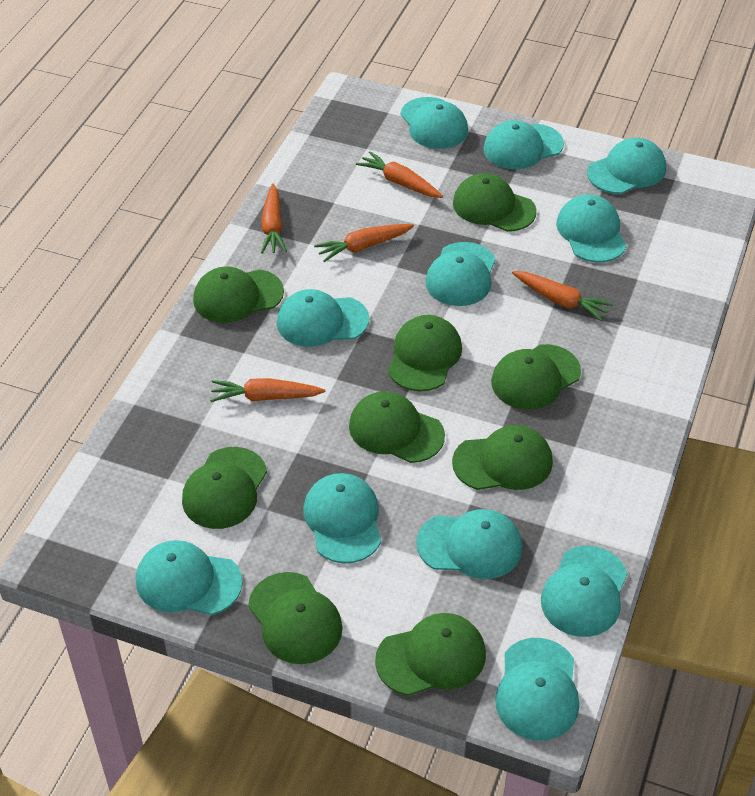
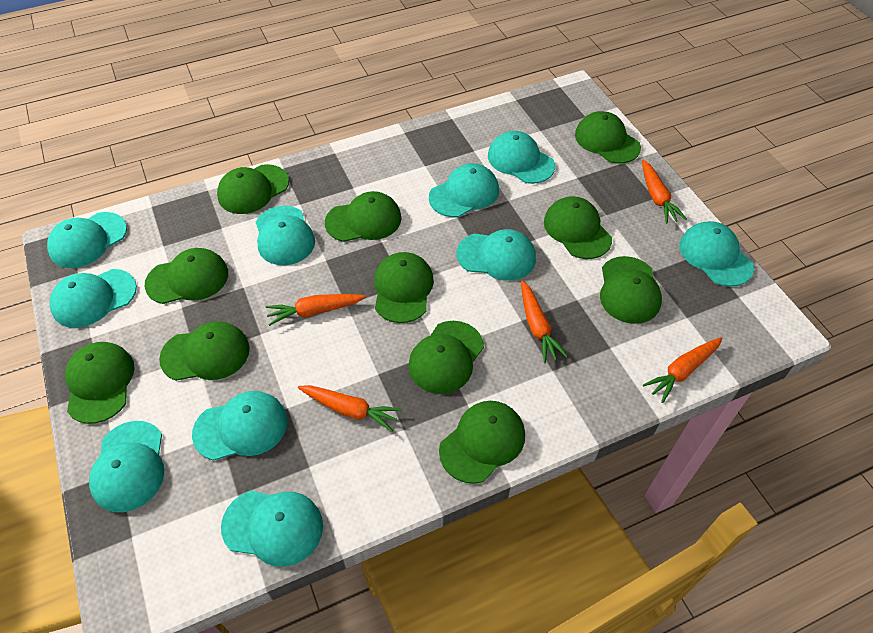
green cap: 9 -> 11
turquoise cap: 11 -> 10

